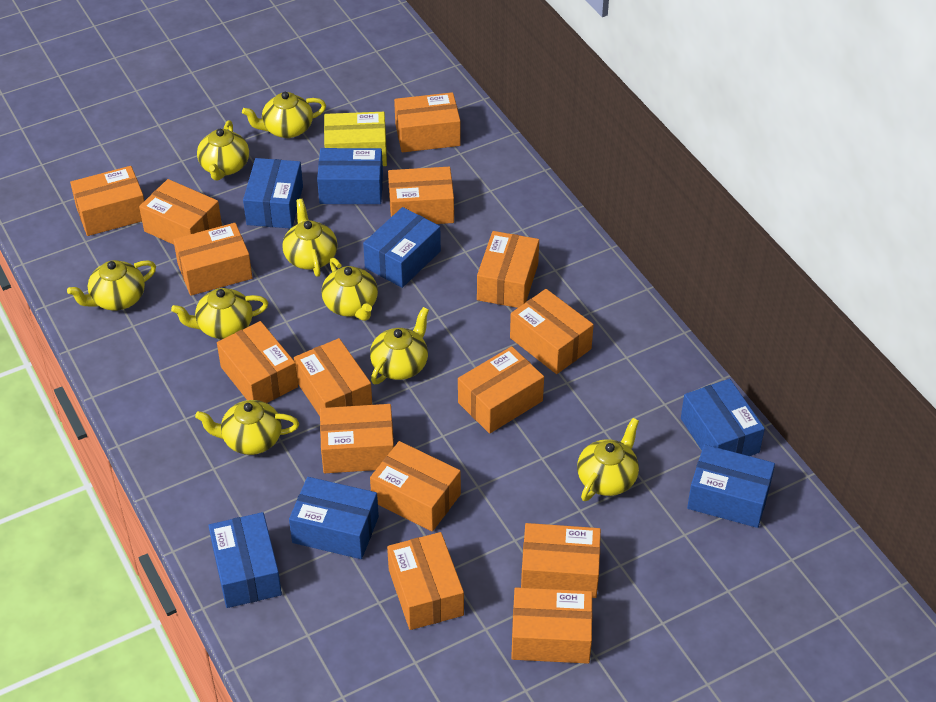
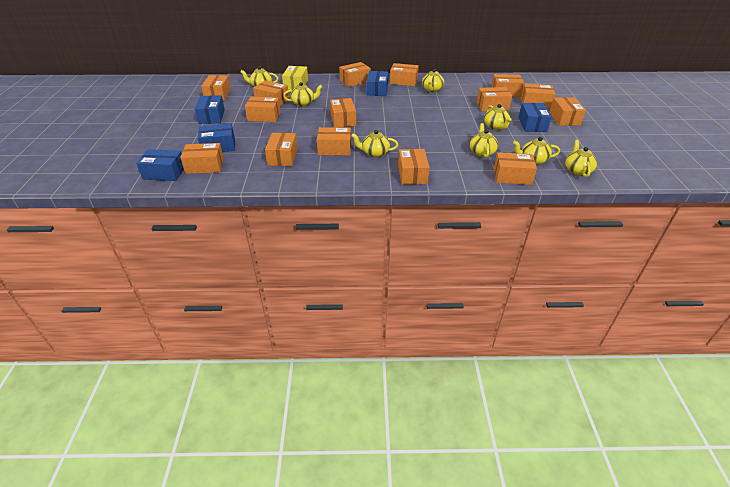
blue box: 7 -> 5
yellow teapot: 9 -> 8

